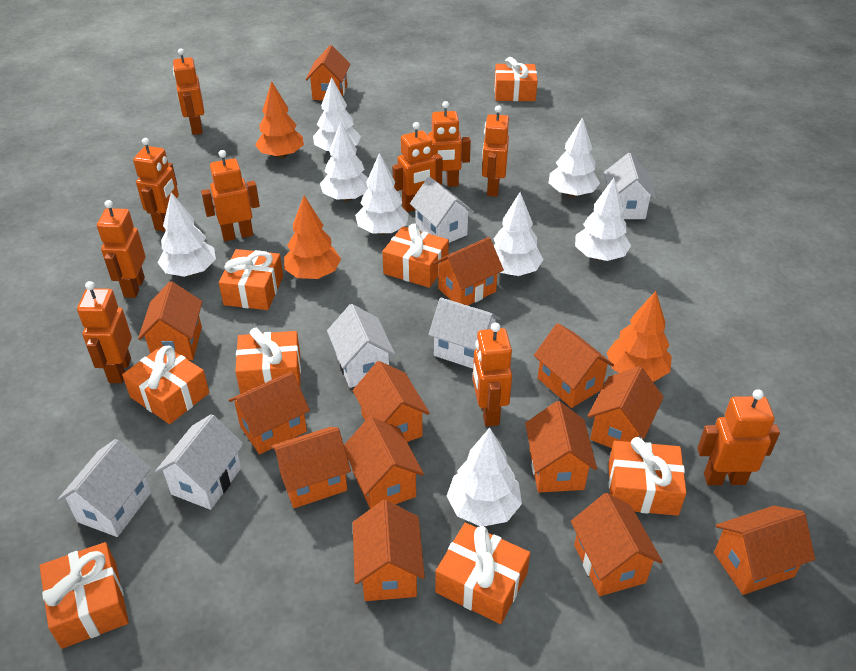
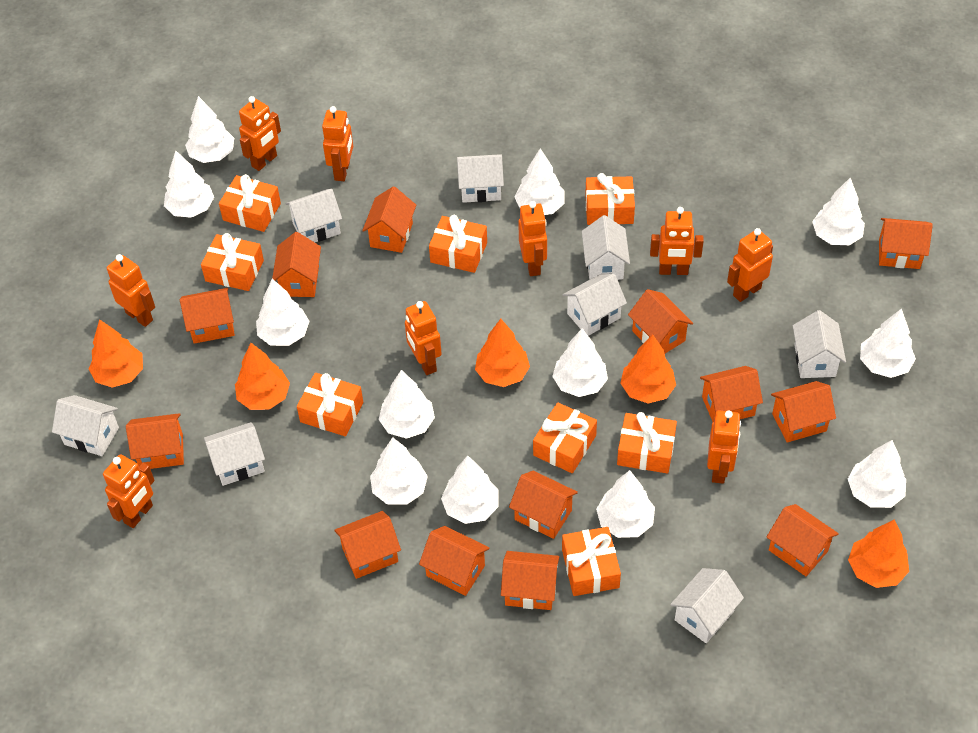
orange robot: 10 -> 9
orange tree: 3 -> 5
white house: 6 -> 8
white tree: 8 -> 12

